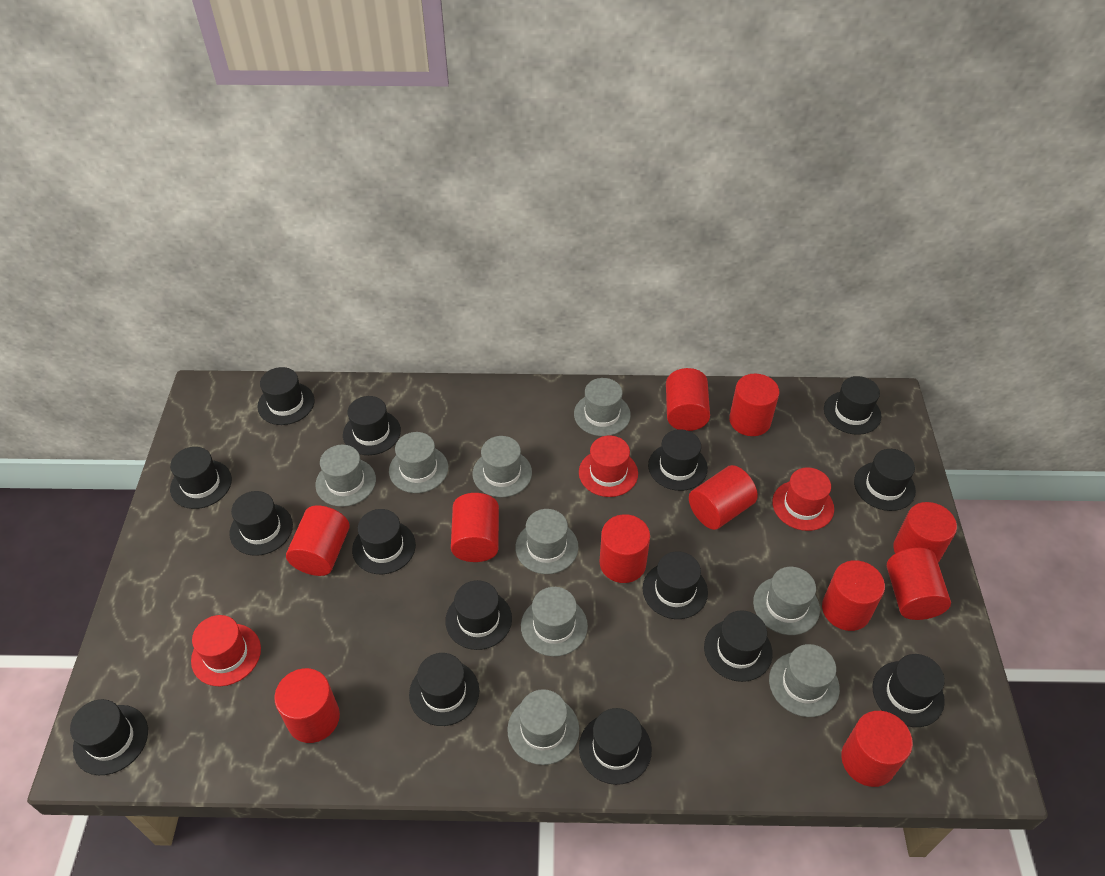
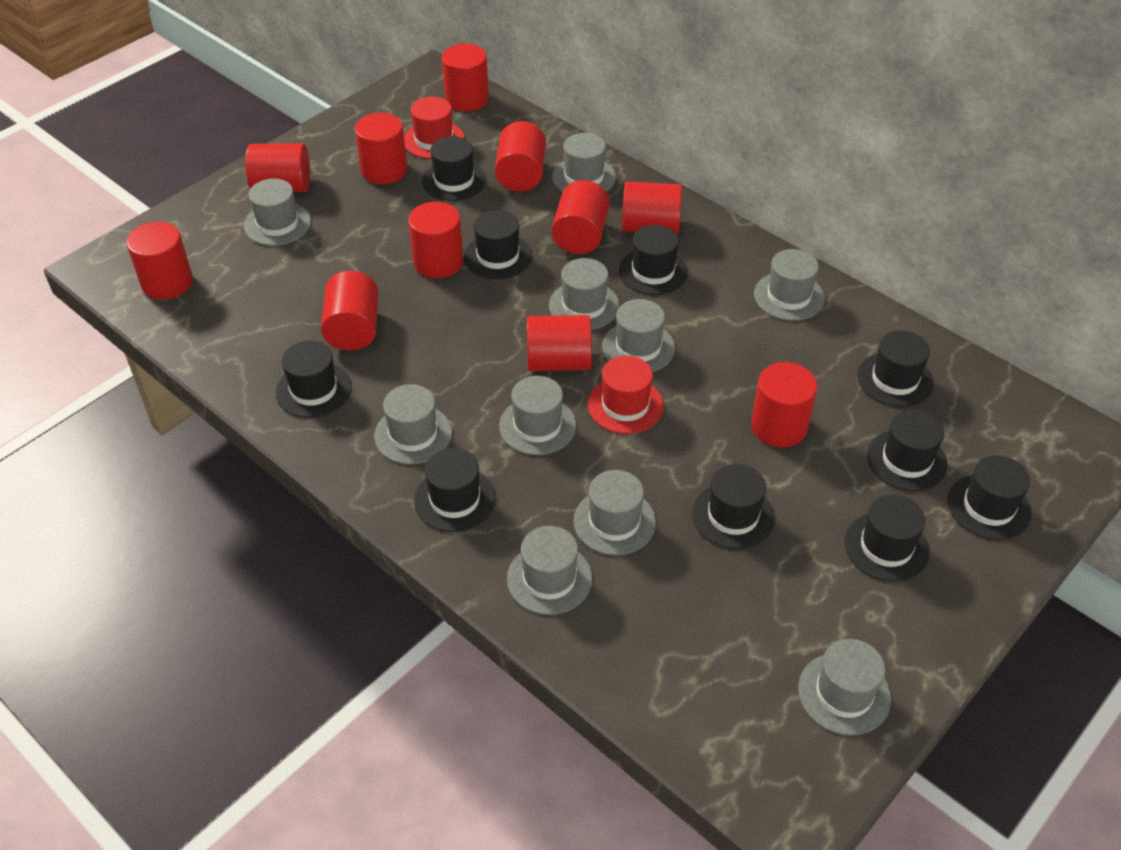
black hat: 15 -> 10
grey hat: 9 -> 10
red hat: 3 -> 2

